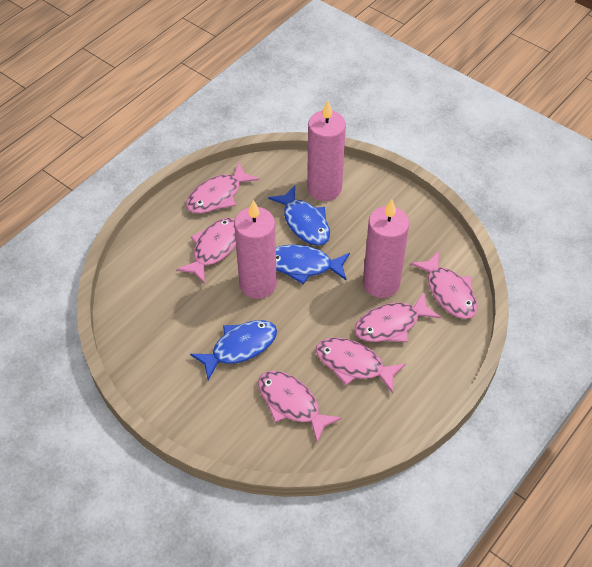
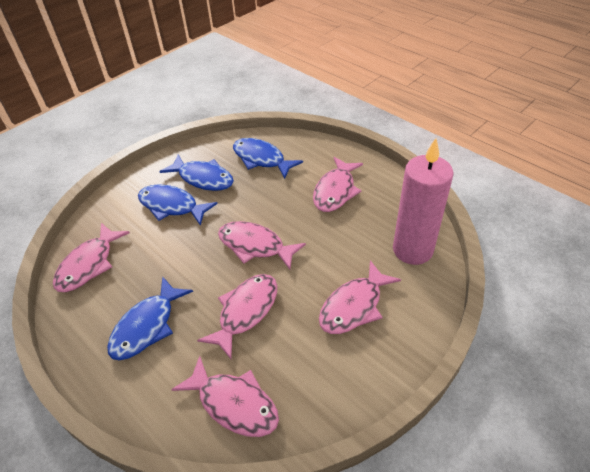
blue fish: 3 -> 4
pink candle: 3 -> 1

